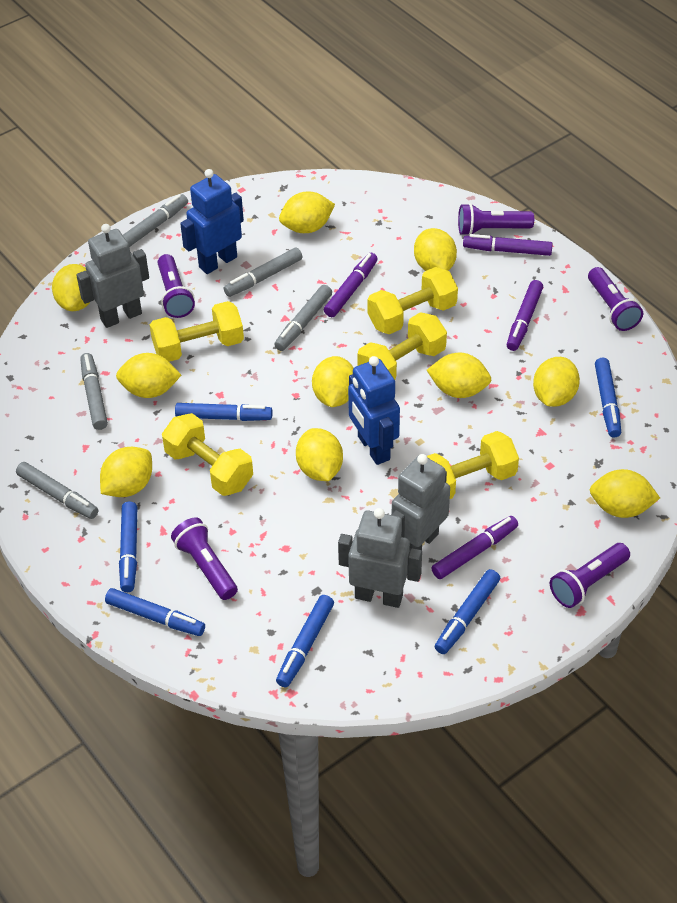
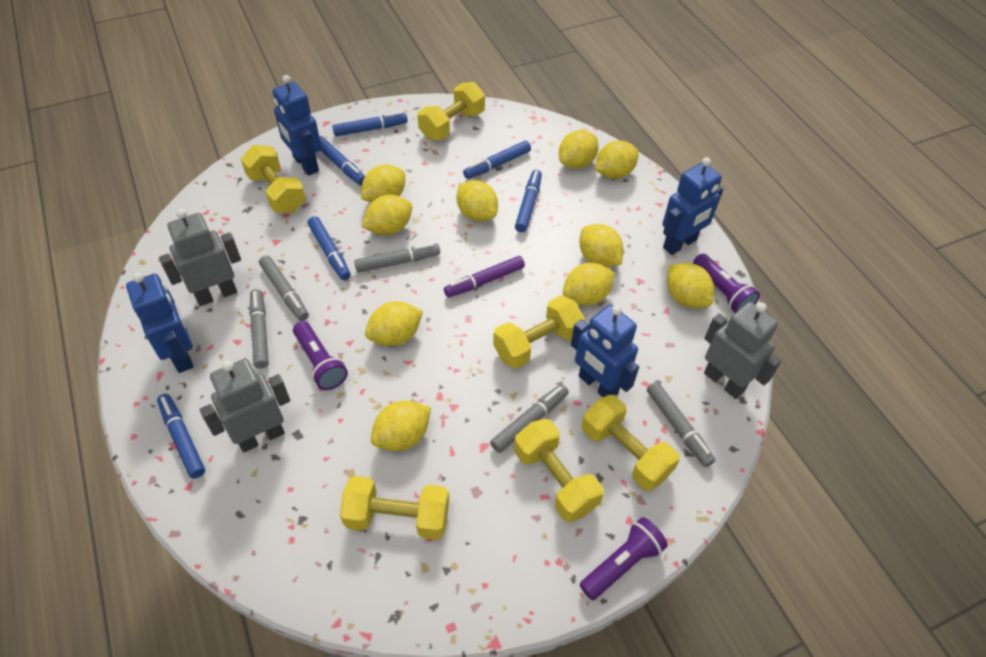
blue robot: 2 -> 4
purple flashlight: 5 -> 3
purple marker: 4 -> 1
yellow dumbbell: 5 -> 6

